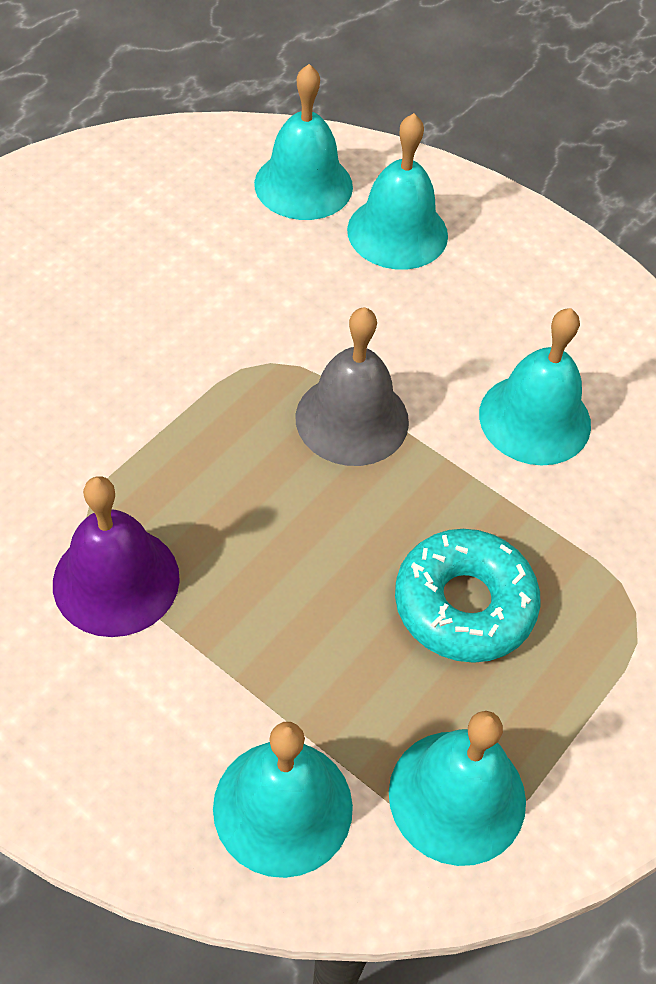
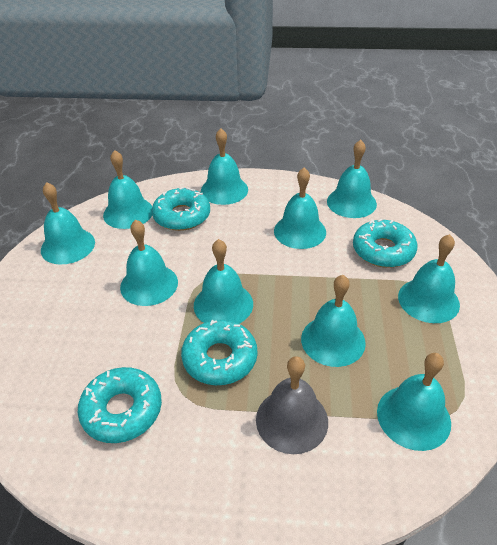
purple bell: 1 -> 0
turquoise bell: 5 -> 10
turquoise donut: 1 -> 4

